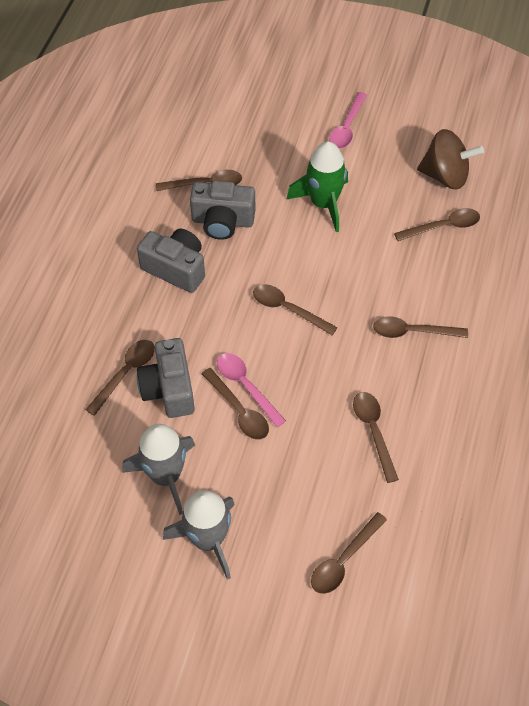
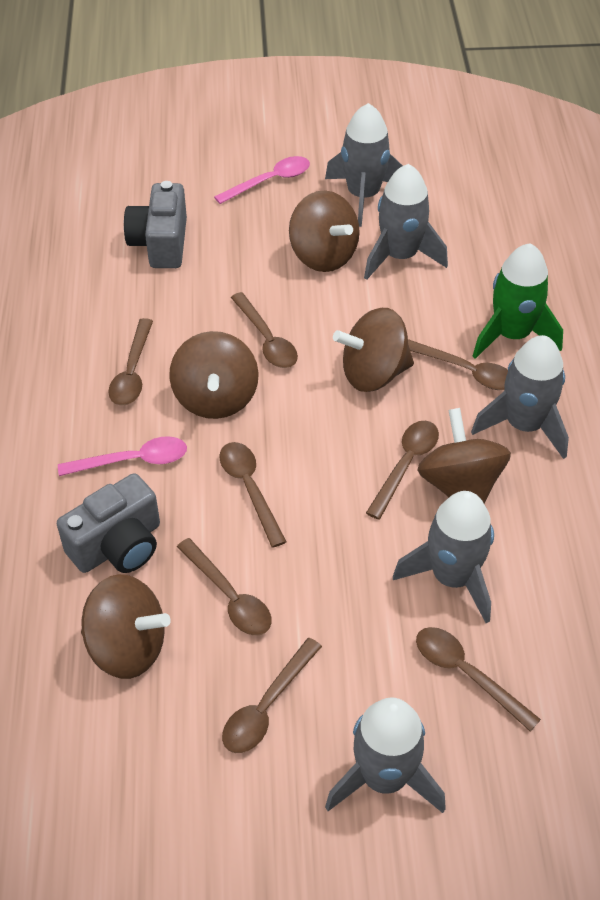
brown spinning top: 1 -> 5
grey camera: 3 -> 2
grey rocket: 2 -> 5

